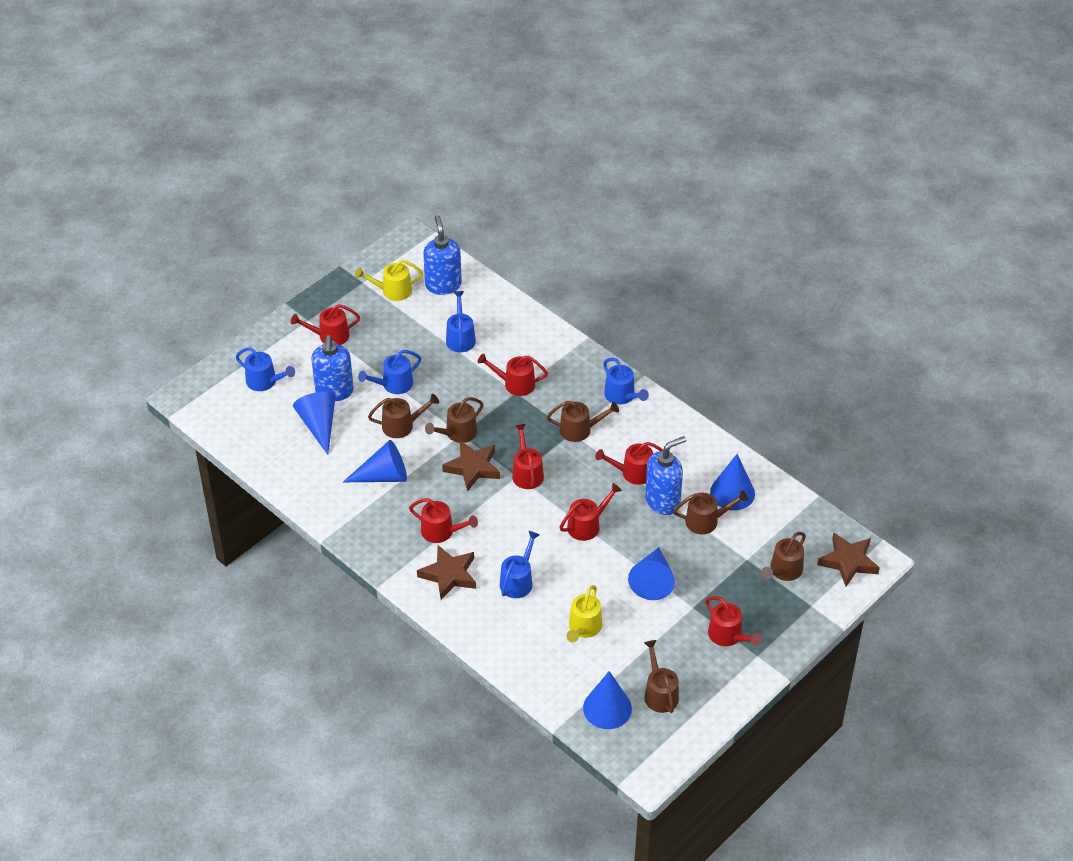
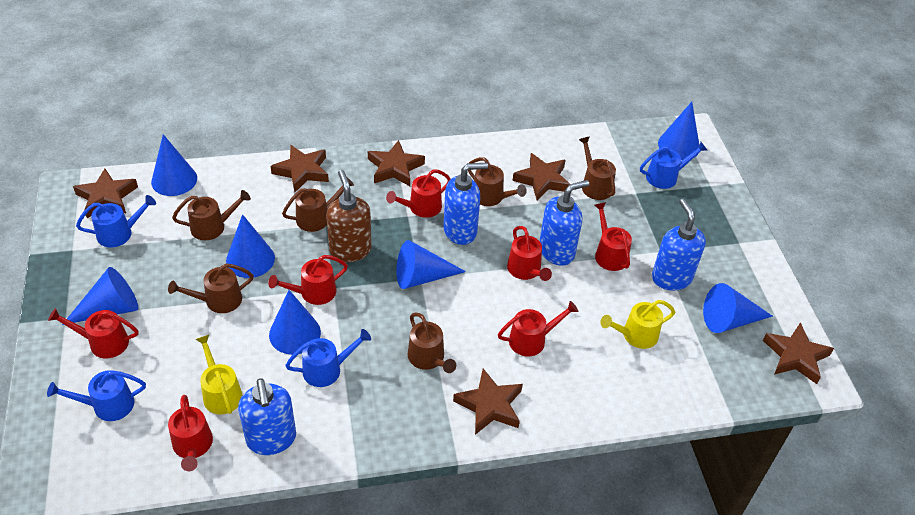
blue cone: 5 -> 7
blue soap dispenser: 3 -> 4
blue watering can: 5 -> 4
brown soap dispenser: 0 -> 1
brown star: 3 -> 6

